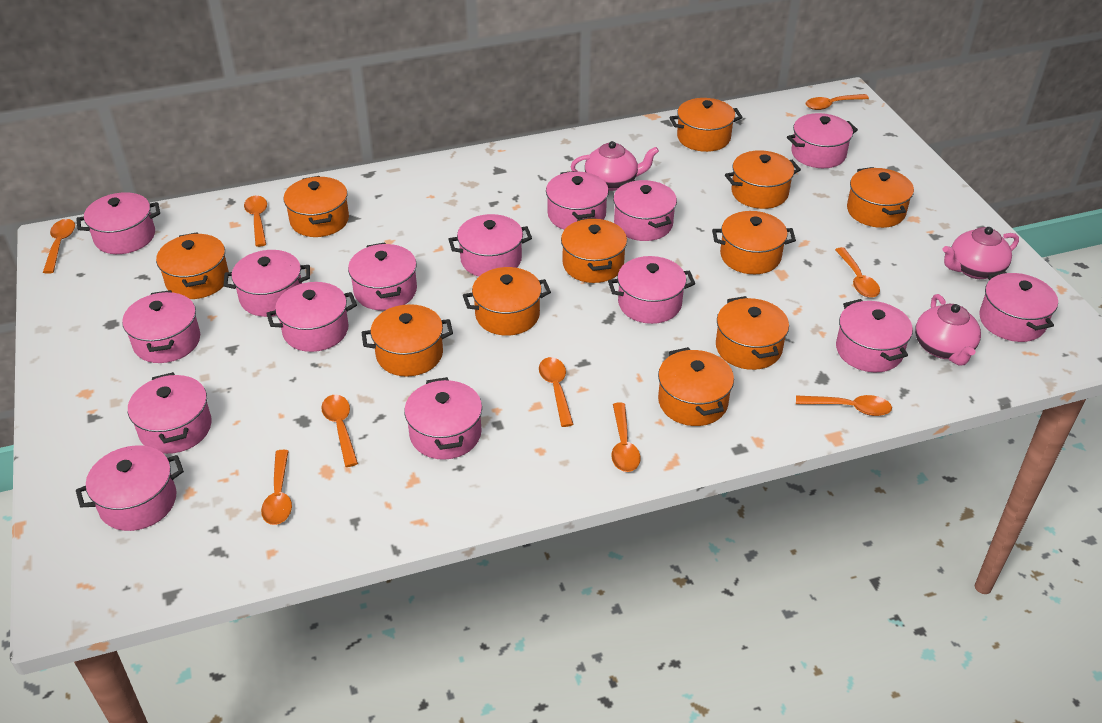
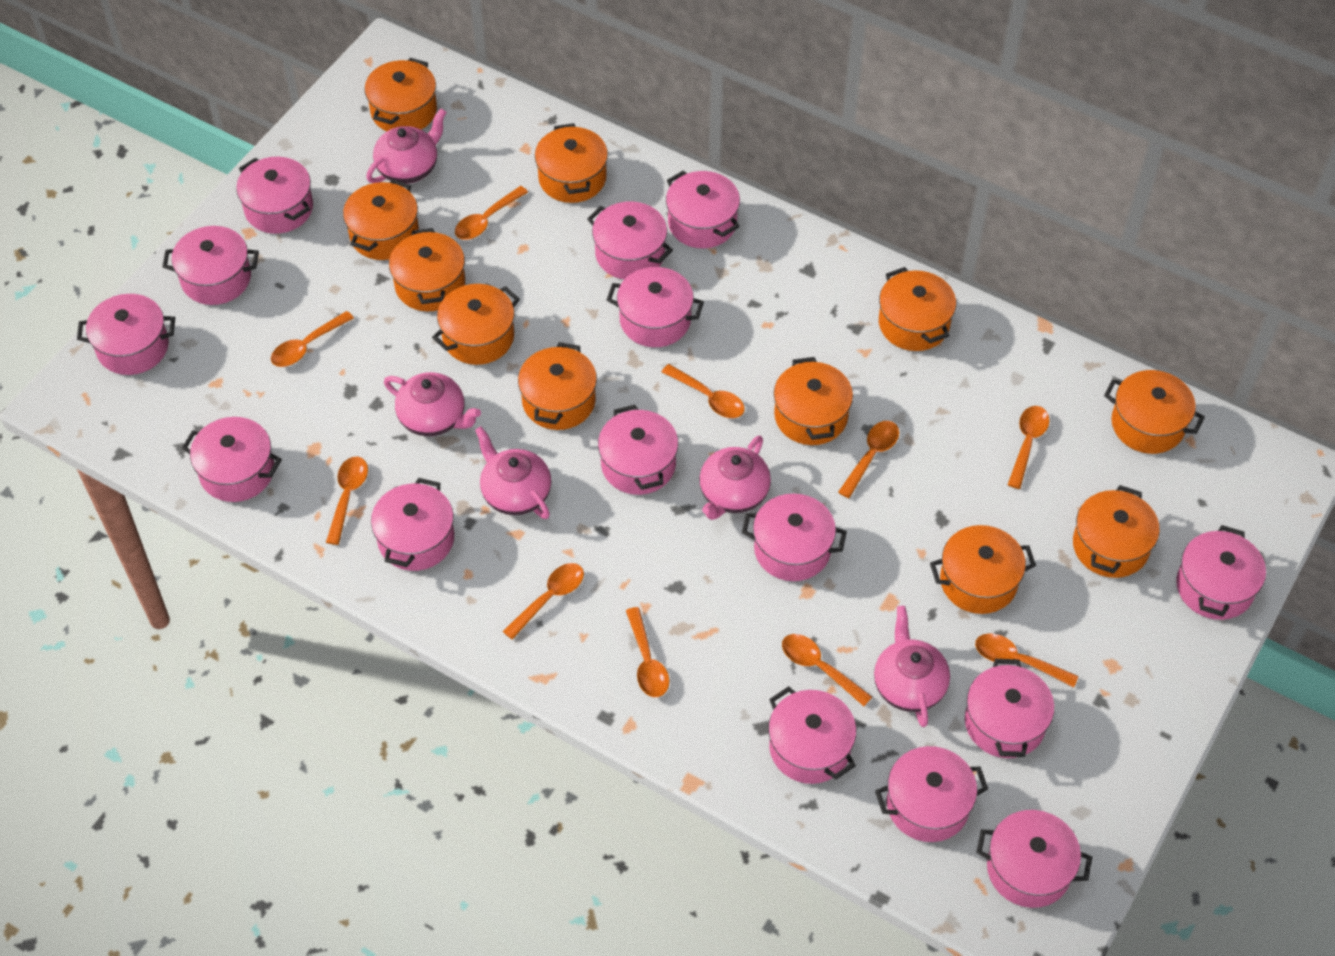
orange spoon: 9 -> 10
pink teapot: 3 -> 5

